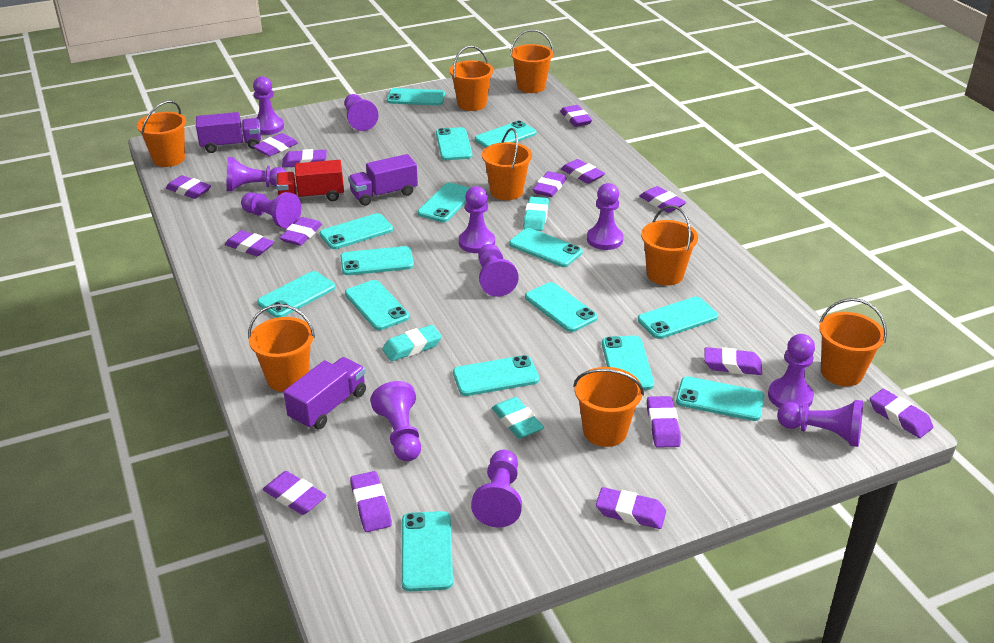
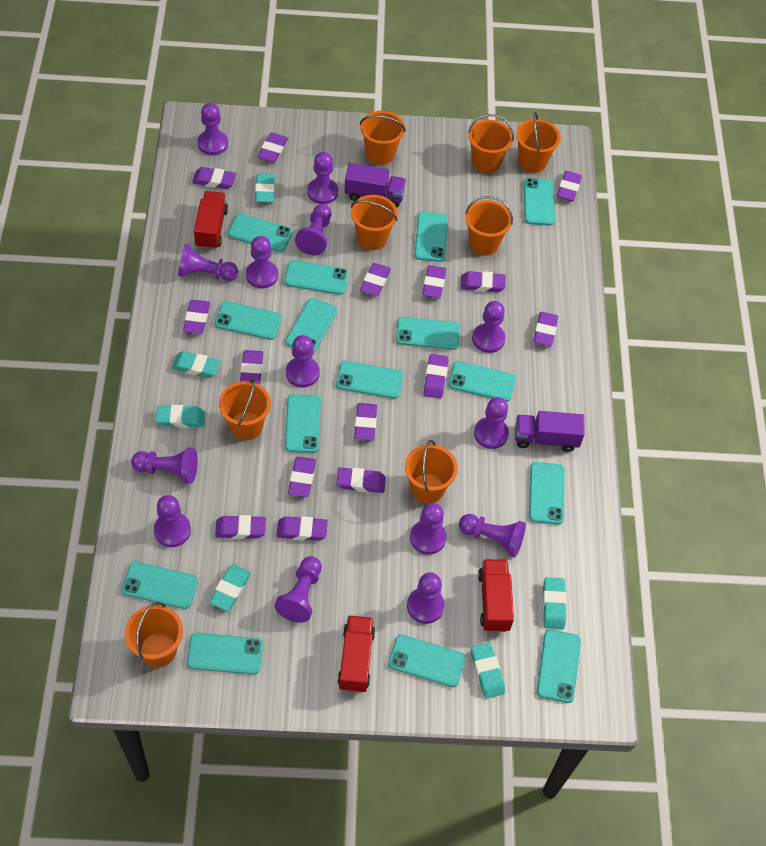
purple pawn: 11 -> 14
purple truck: 3 -> 2
red truck: 1 -> 3
turquoise eraser: 3 -> 6

